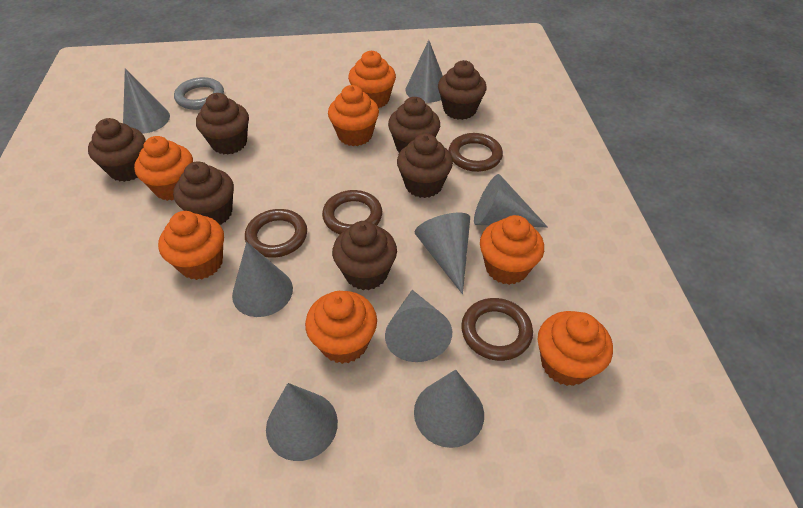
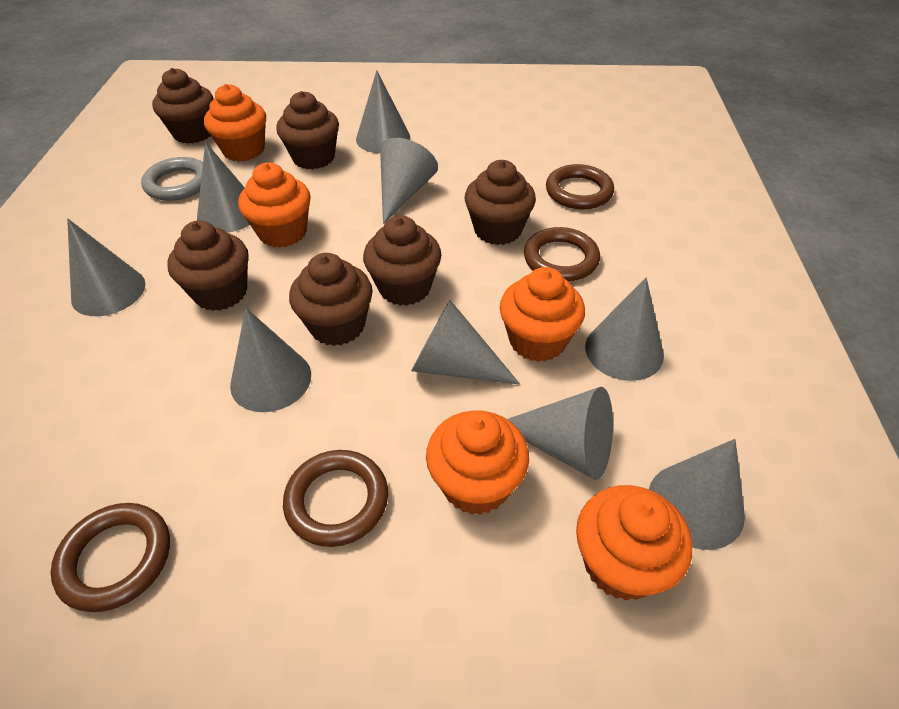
brown cupcake: 7 -> 6
grey cone: 8 -> 9
orange cupcake: 7 -> 5

